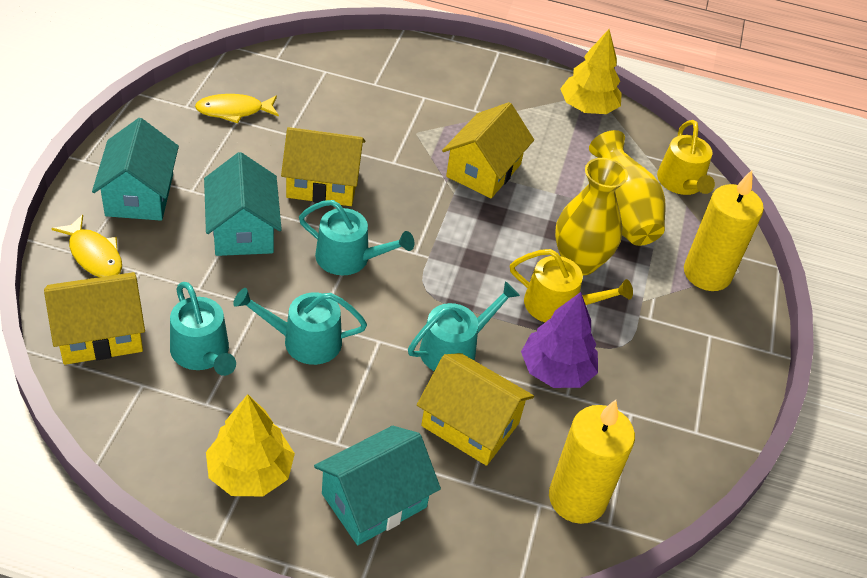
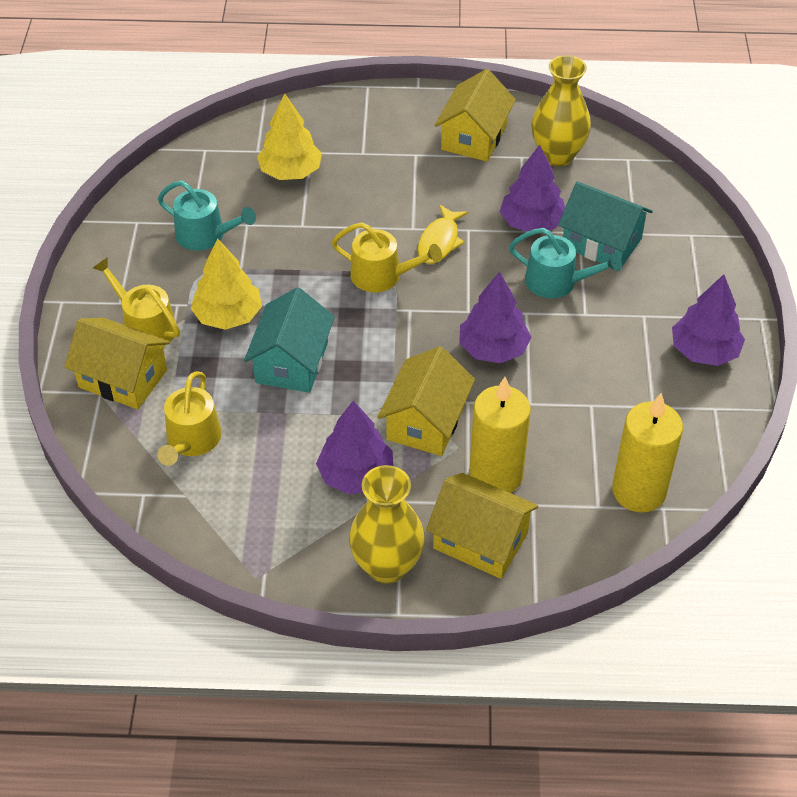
purple tree: 1 -> 4
turquoise house: 3 -> 2
turquoise watering can: 4 -> 2
yellow fish: 2 -> 1
yellow watering can: 2 -> 3

